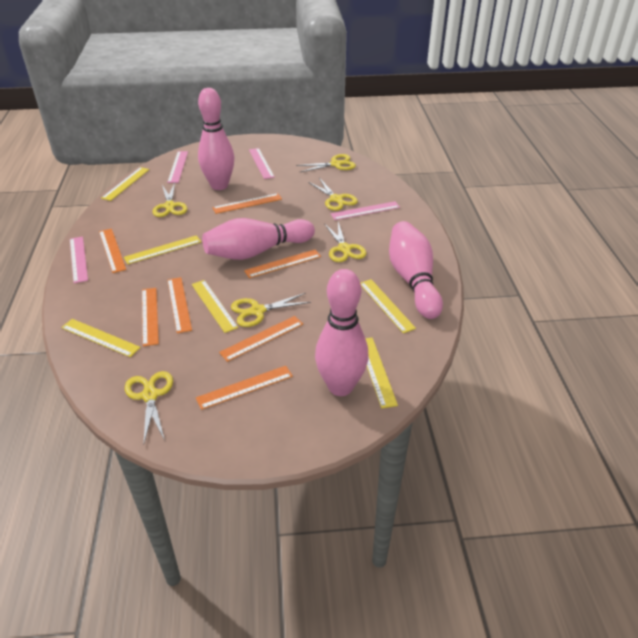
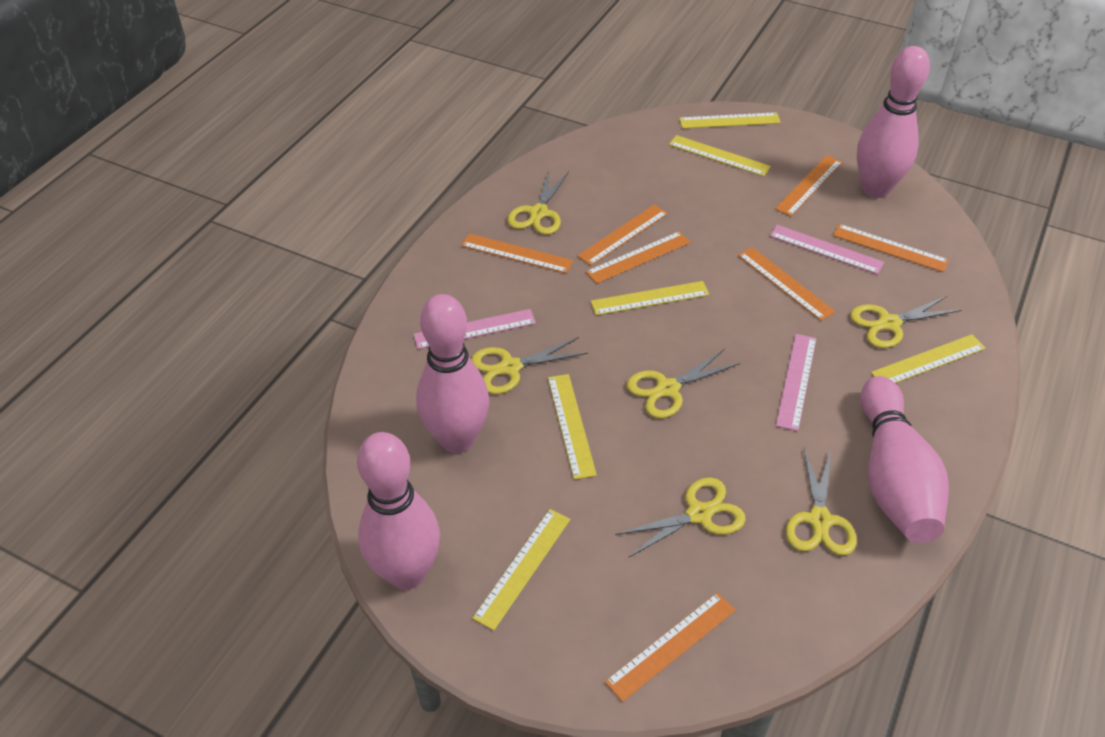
pink ruler: 4 -> 3

